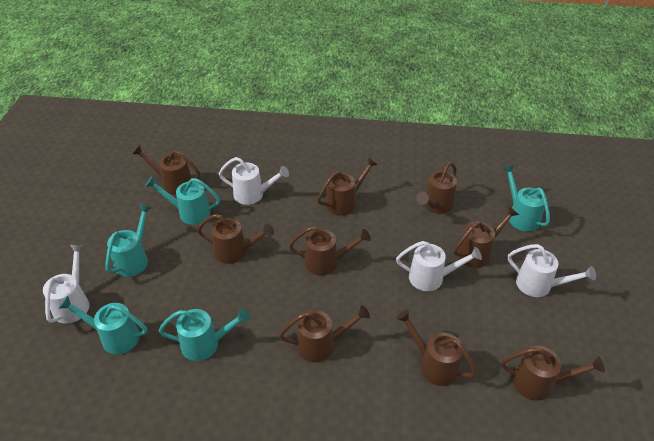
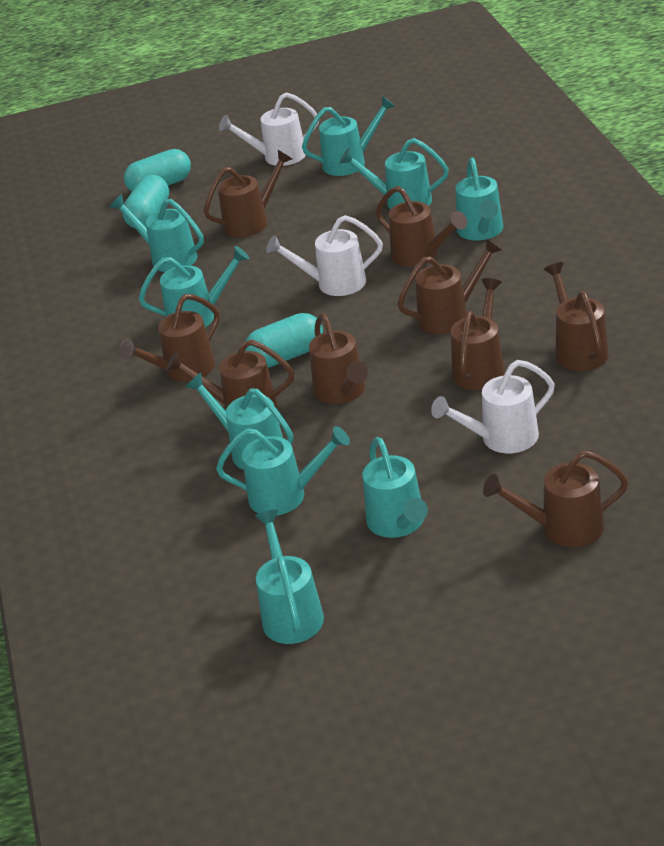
turquoise capsule: 0 -> 3
turquoise watering can: 5 -> 9
white watering can: 4 -> 3

